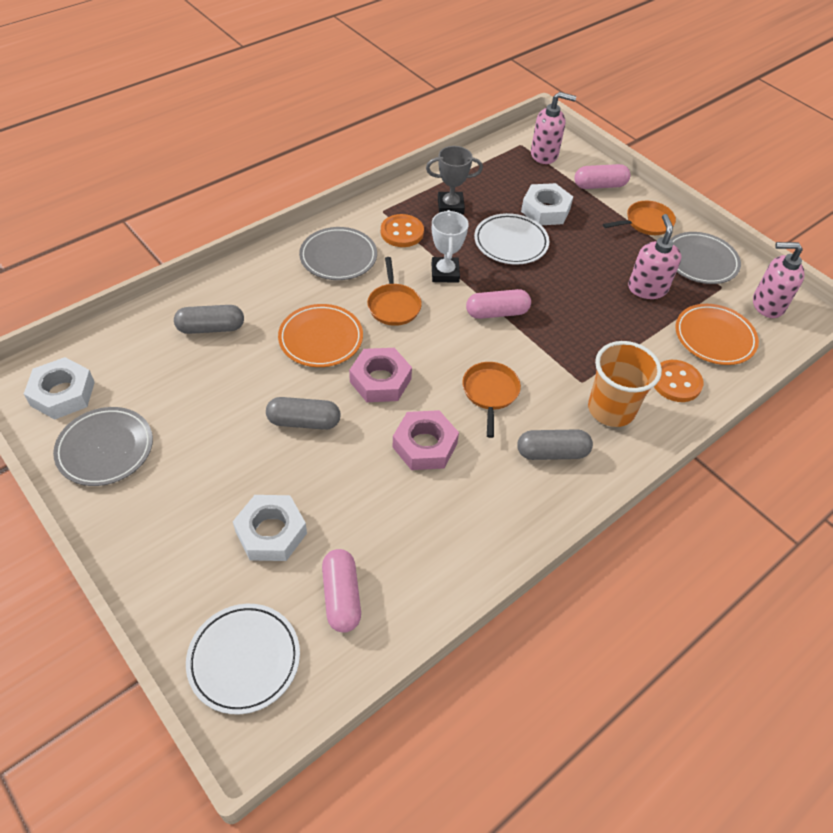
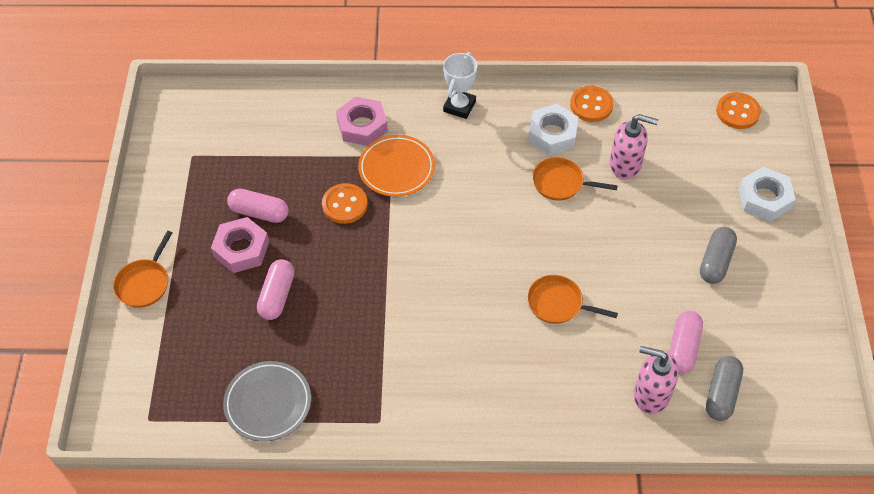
grey capsule: 3 -> 2
grey plate: 3 -> 1
grey trophy: 1 -> 0
orange button: 2 -> 3
orange cup: 1 -> 0
orange plate: 2 -> 1
pink soap dispenser: 3 -> 2
white nut: 3 -> 2
white plate: 2 -> 0

